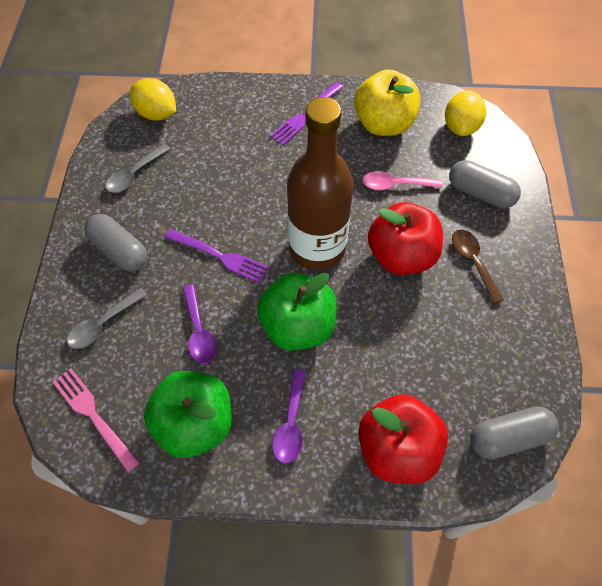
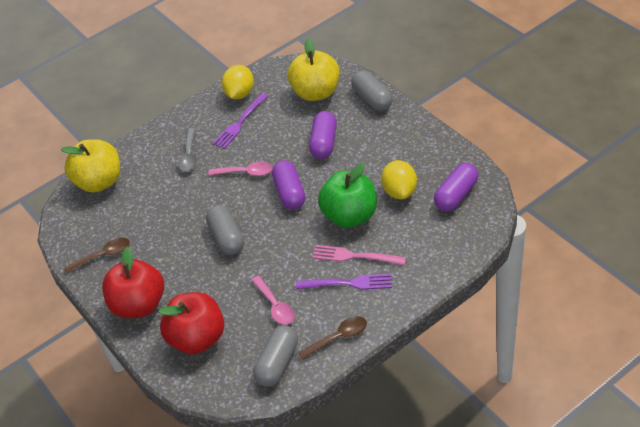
brown bottle: 1 -> 0
brown spoon: 1 -> 2
green apple: 2 -> 1
grey spoon: 2 -> 1
pink spoon: 1 -> 2
purple capsule: 0 -> 3
purple spoon: 2 -> 0
yellow apple: 1 -> 2

